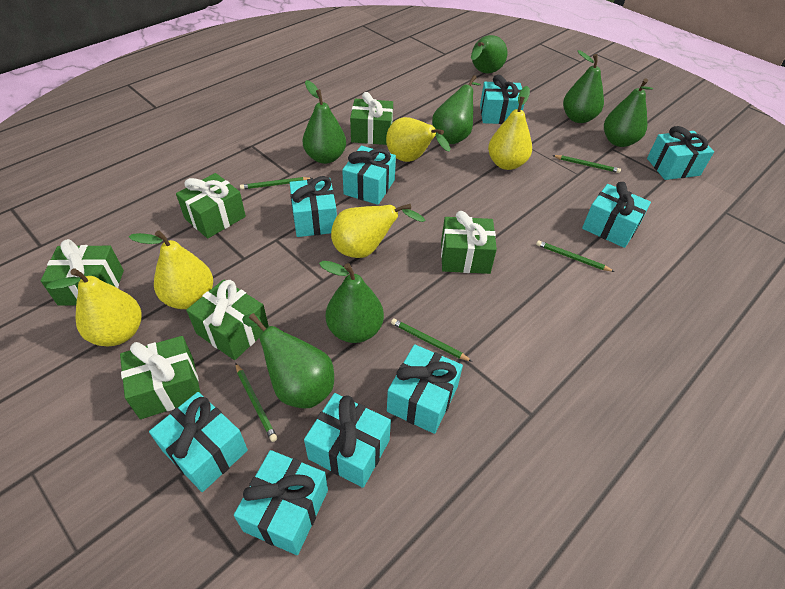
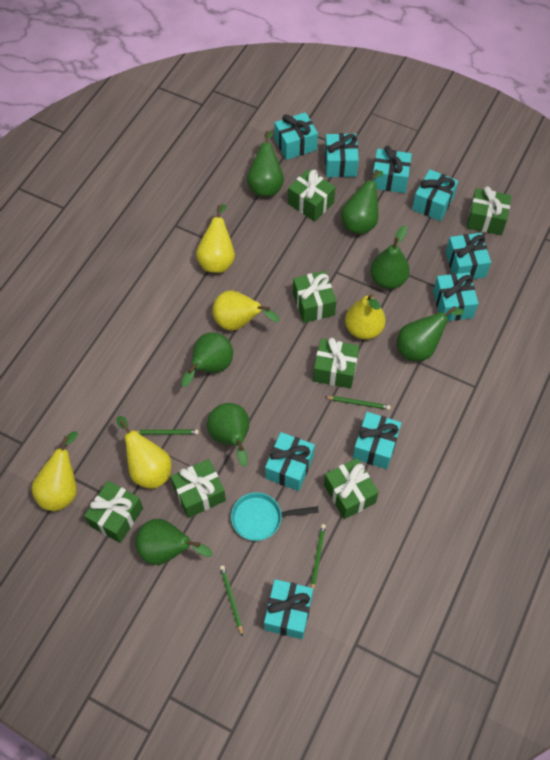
green gift: 6 -> 7
green pencil: 5 -> 4
turquoise pan: 0 -> 1

